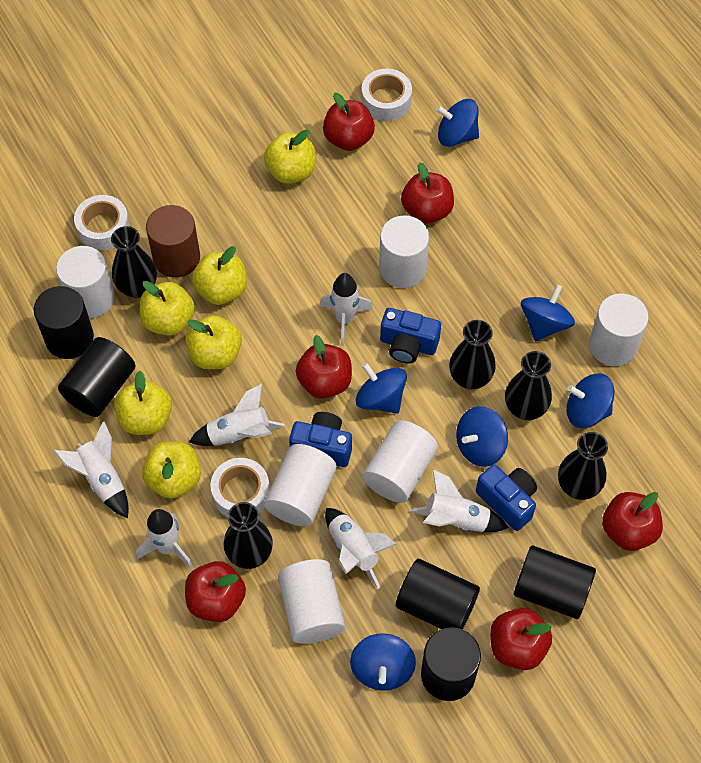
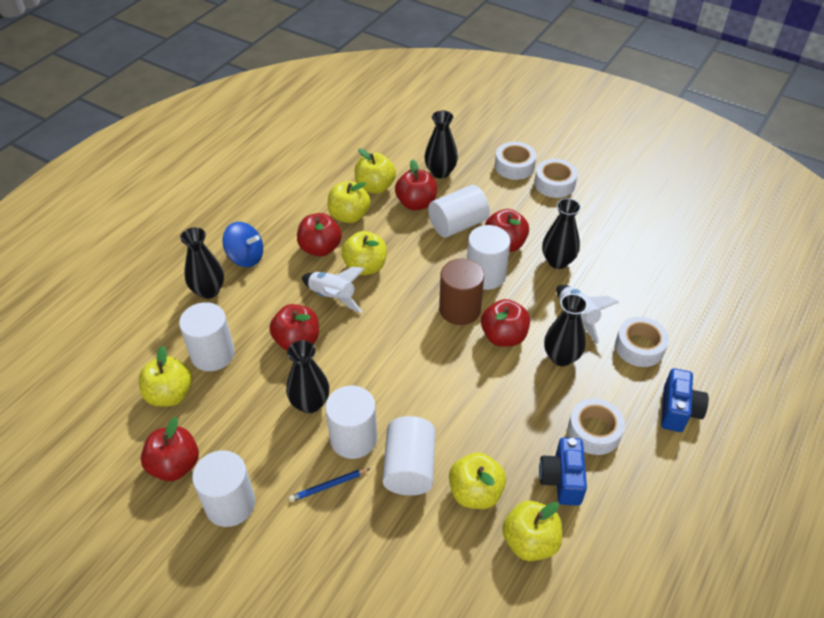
black cylinder: 5 -> 0
blue camera: 3 -> 2
blue pencil: 0 -> 1
blue spinning top: 6 -> 1
white rocket: 6 -> 2
white tape: 3 -> 4

